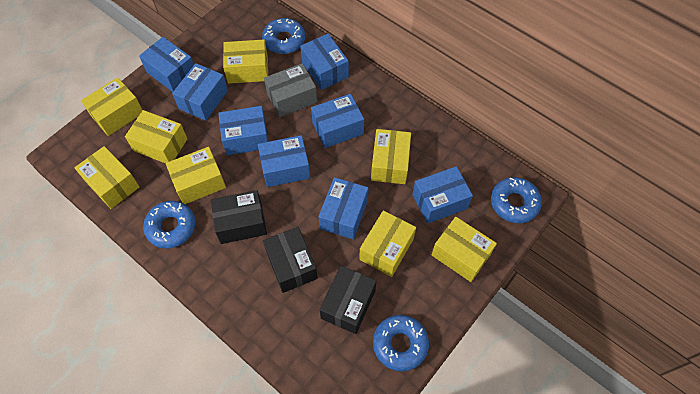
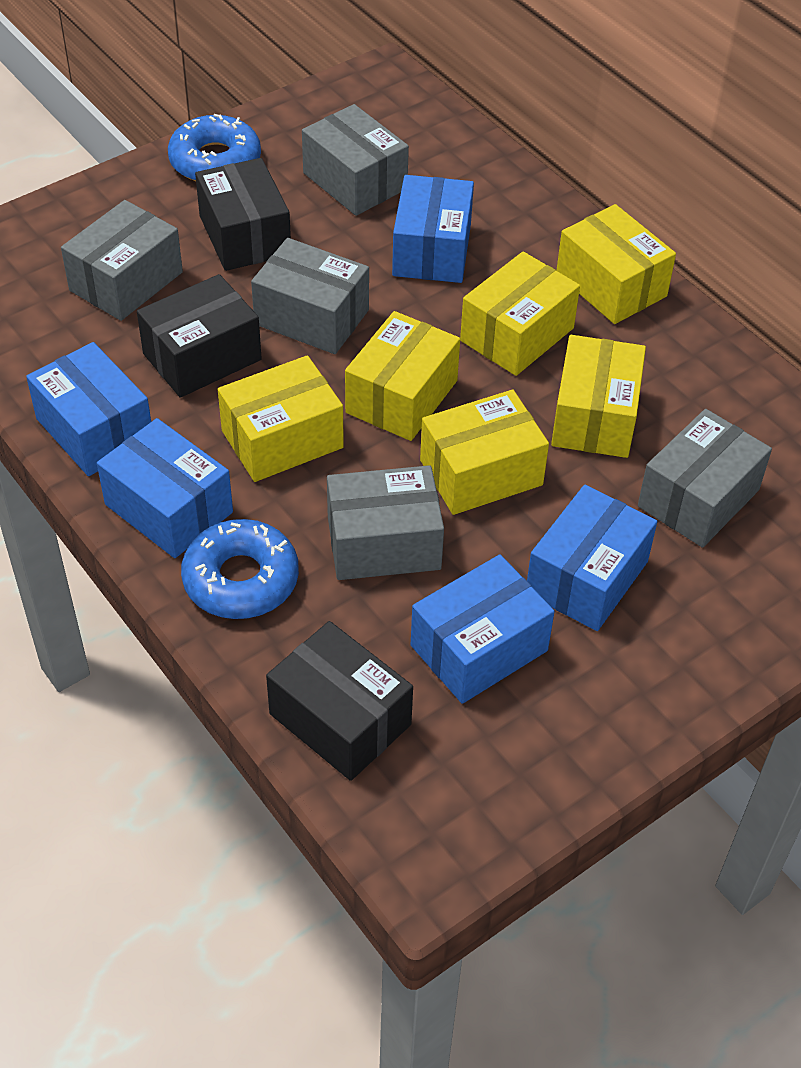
blue box: 8 -> 5
blue donut: 4 -> 2
grey box: 1 -> 5
yellow box: 8 -> 6

